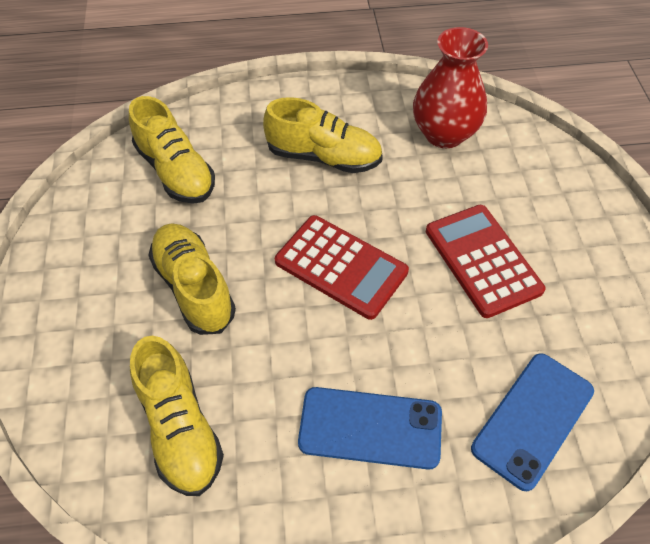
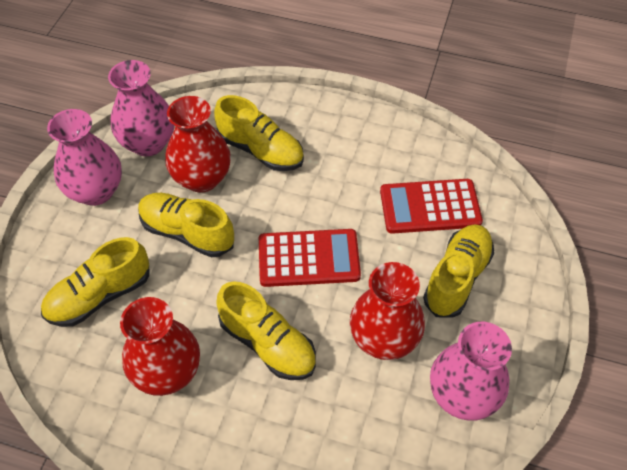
blue phone: 2 -> 0
pink vase: 0 -> 3
red vase: 1 -> 3
yellow shoe: 4 -> 5

